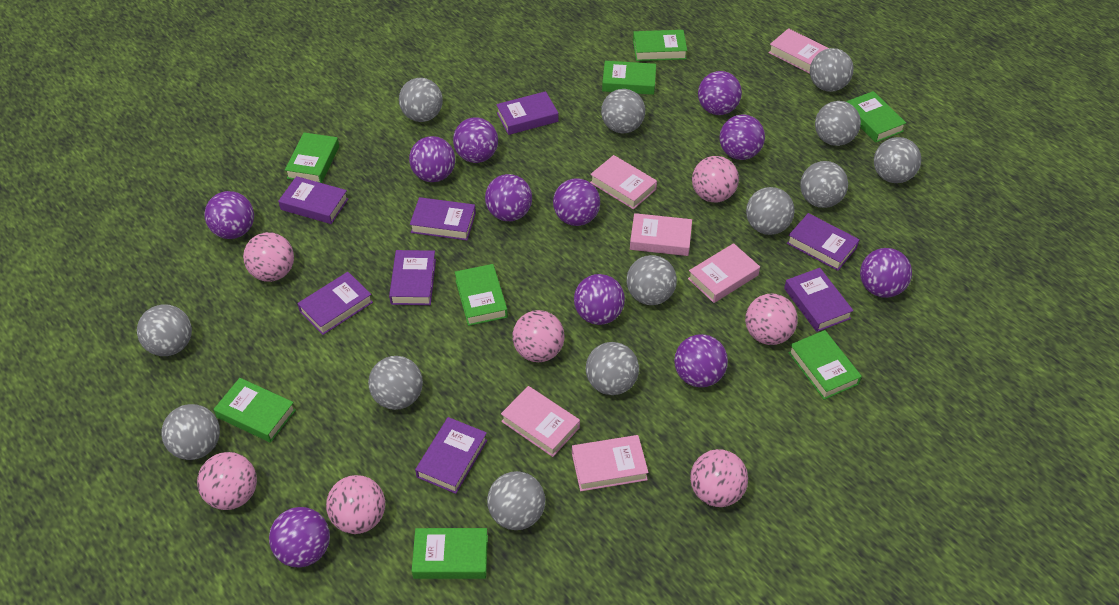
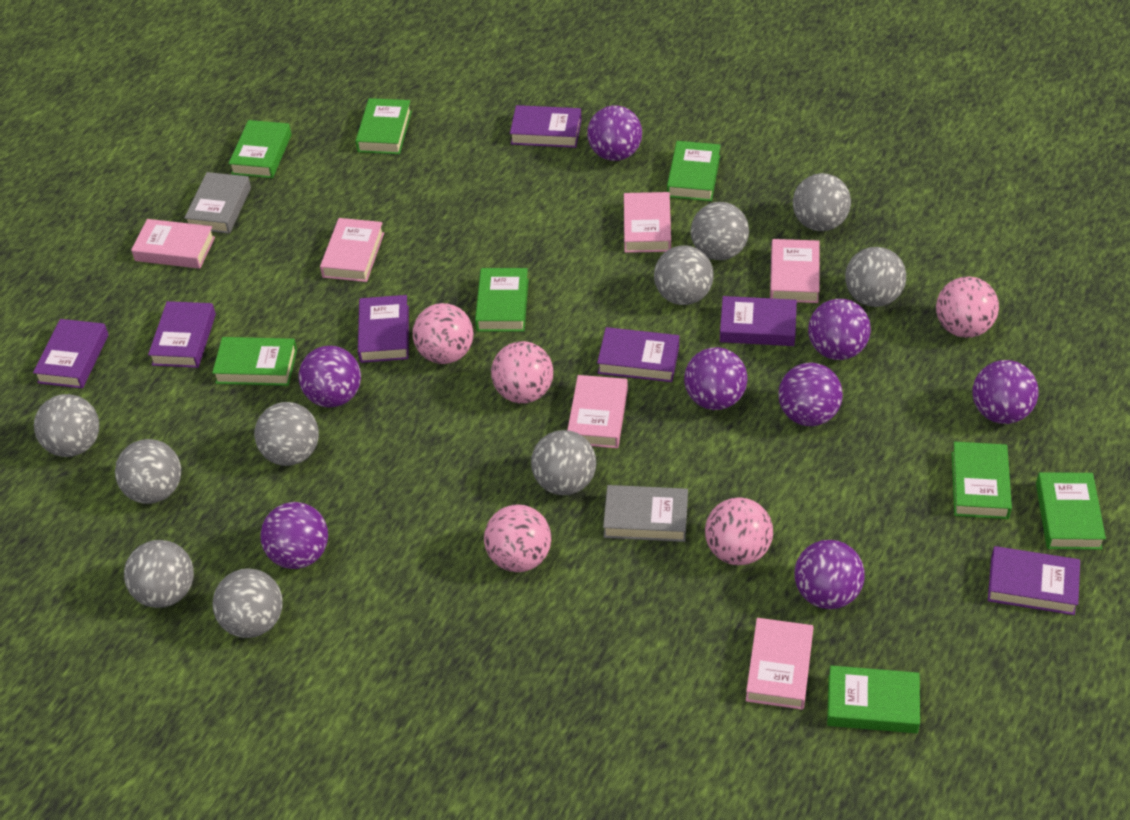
grey ball: 13 -> 10
grey book: 0 -> 2
pink ball: 7 -> 5
purple ball: 11 -> 8
purple book: 8 -> 7

